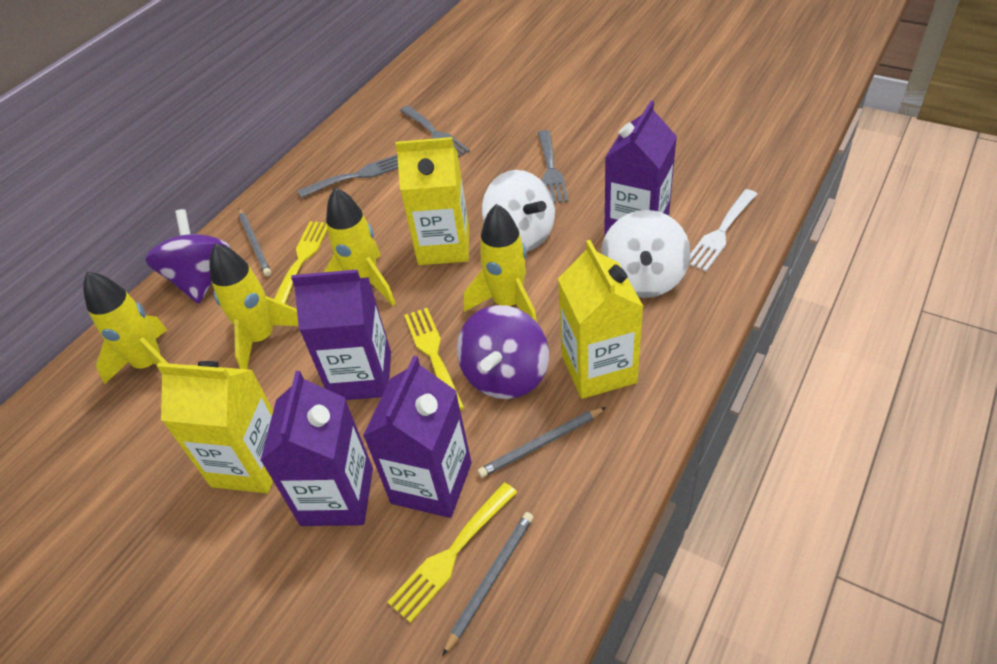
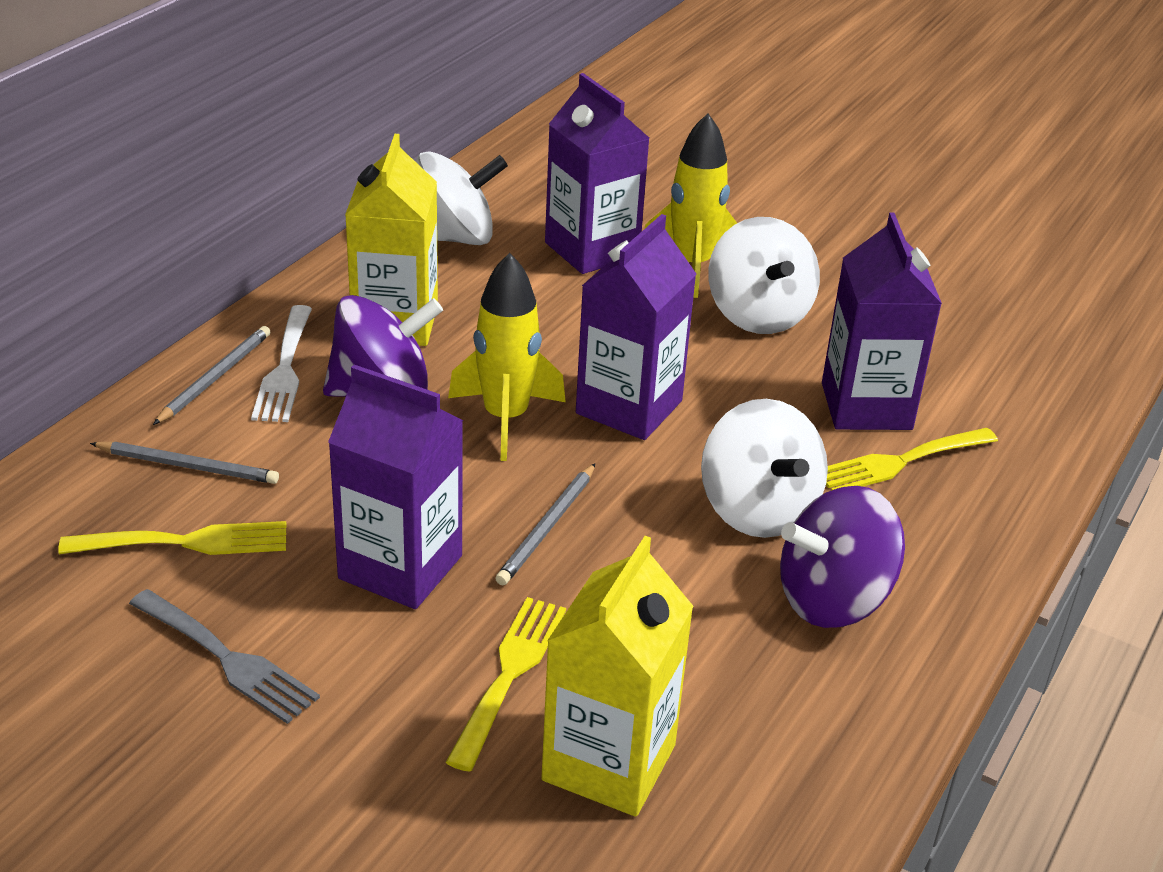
grey fork: 3 -> 1
white spinning top: 2 -> 3
yellow carton: 3 -> 2
yellow rocket: 4 -> 2

